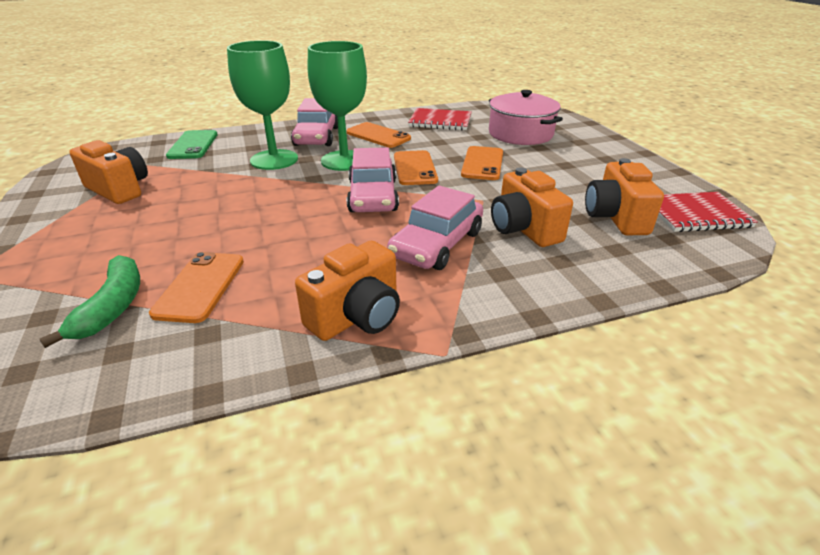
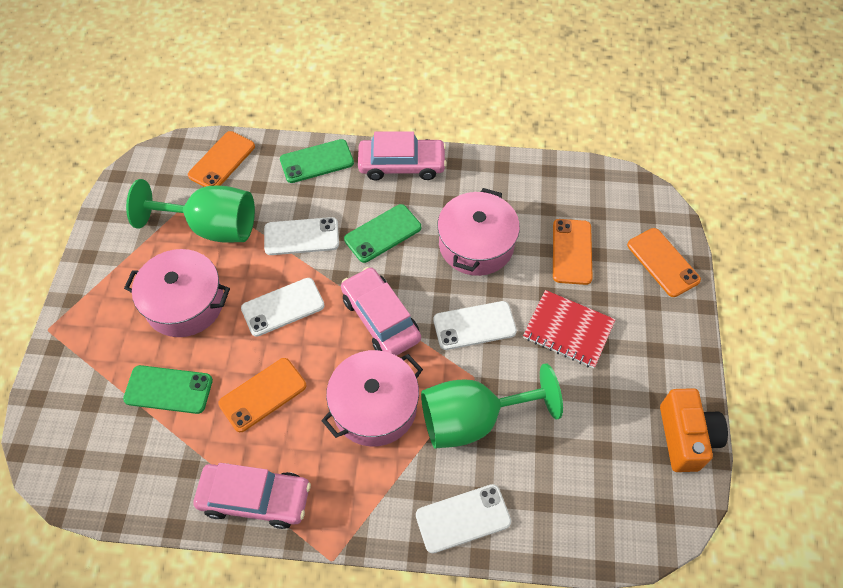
green banana: 1 -> 0
green phone: 1 -> 3
orange camera: 4 -> 1
pink pot: 1 -> 3
red notebook: 2 -> 1
white phone: 0 -> 4

